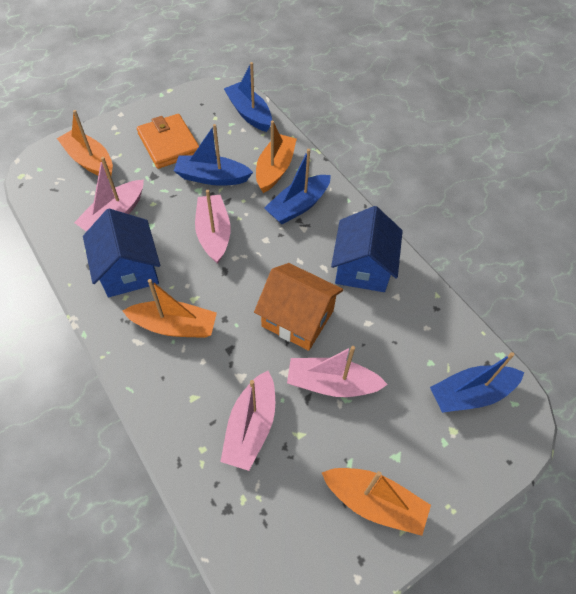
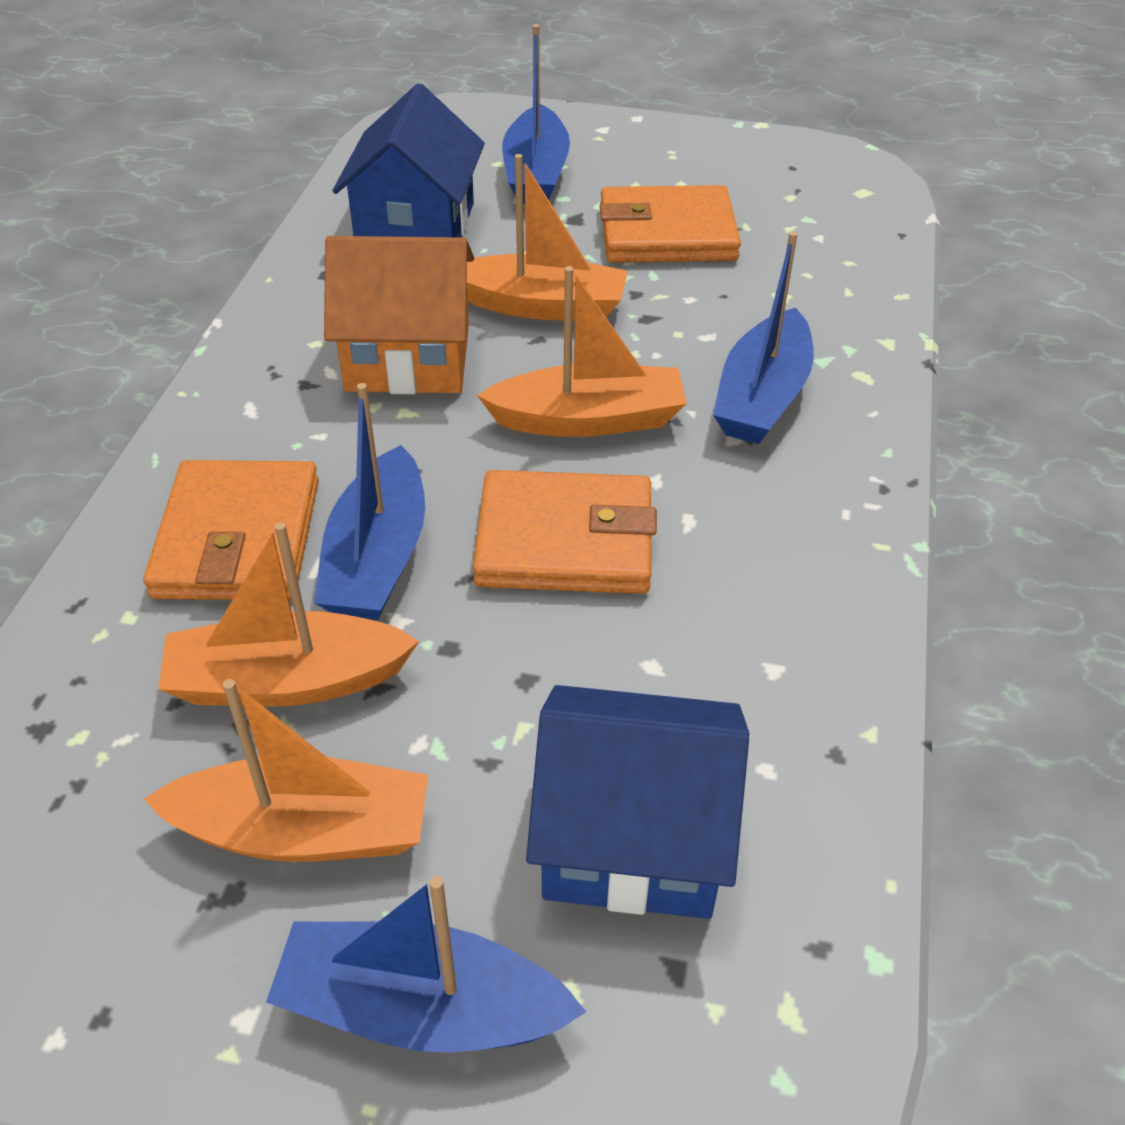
orange wallet: 1 -> 3
pink boat: 4 -> 0

